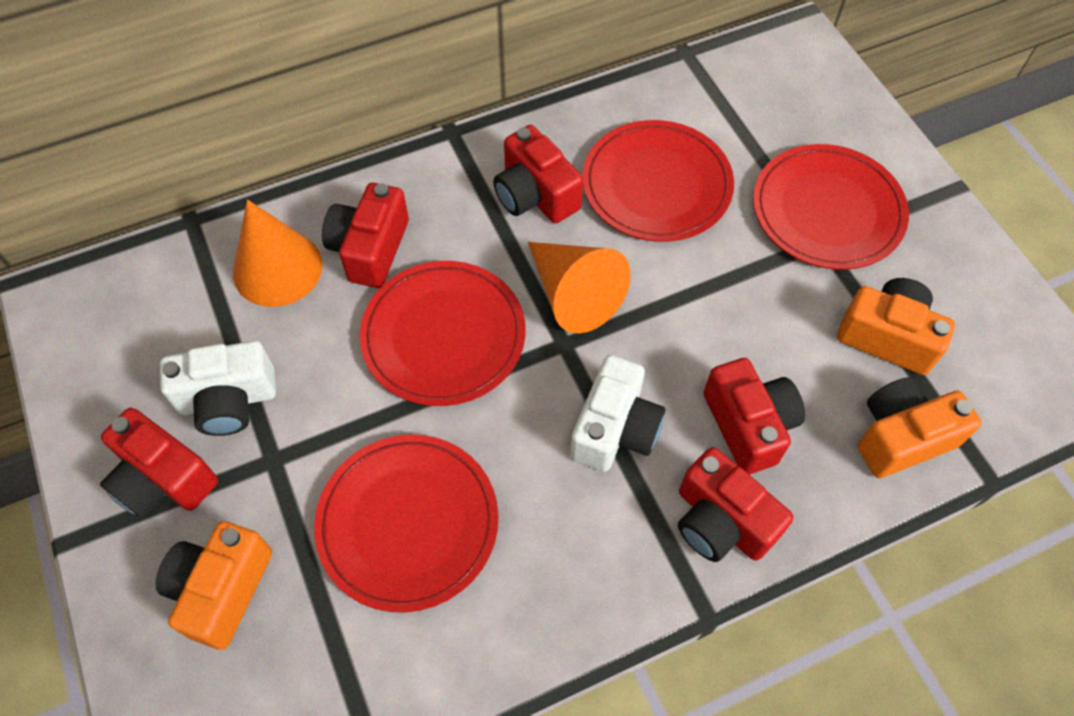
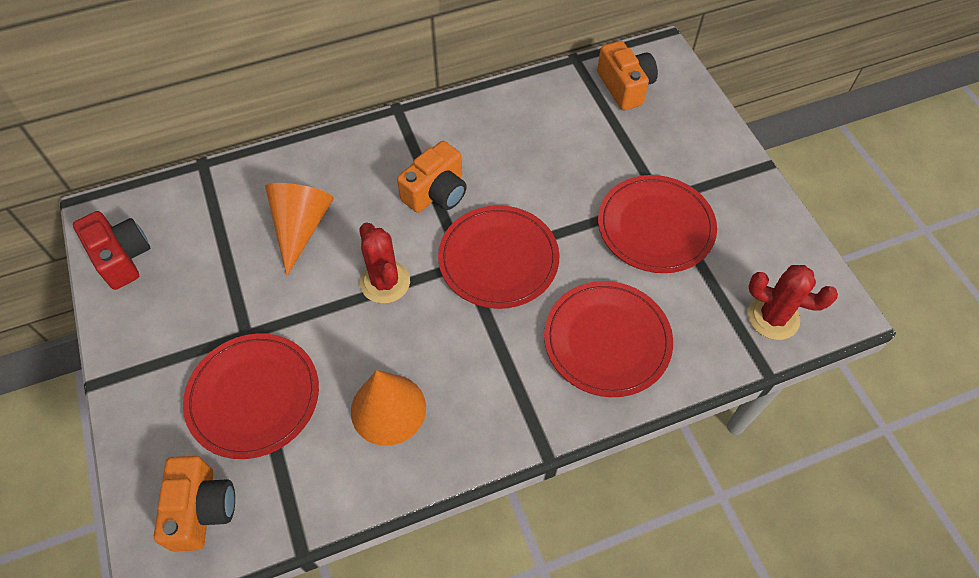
red cactus: 0 -> 2
red camera: 5 -> 1
white camera: 2 -> 0

